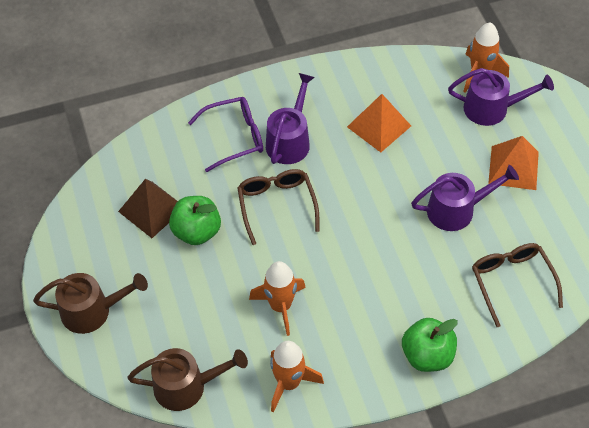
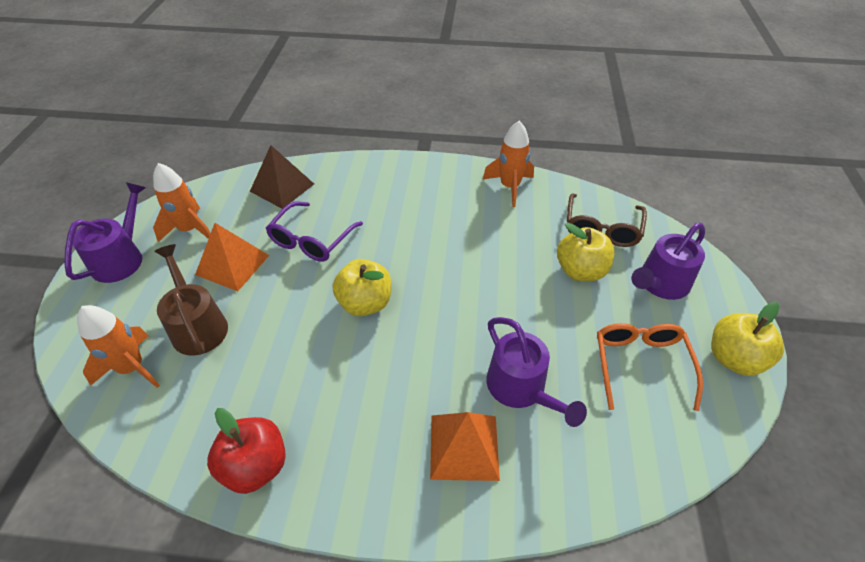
brown glasses: 2 -> 1
brown watering can: 2 -> 1
green apple: 2 -> 0
orange glasses: 0 -> 1
red apple: 0 -> 1
yellow apple: 0 -> 3

